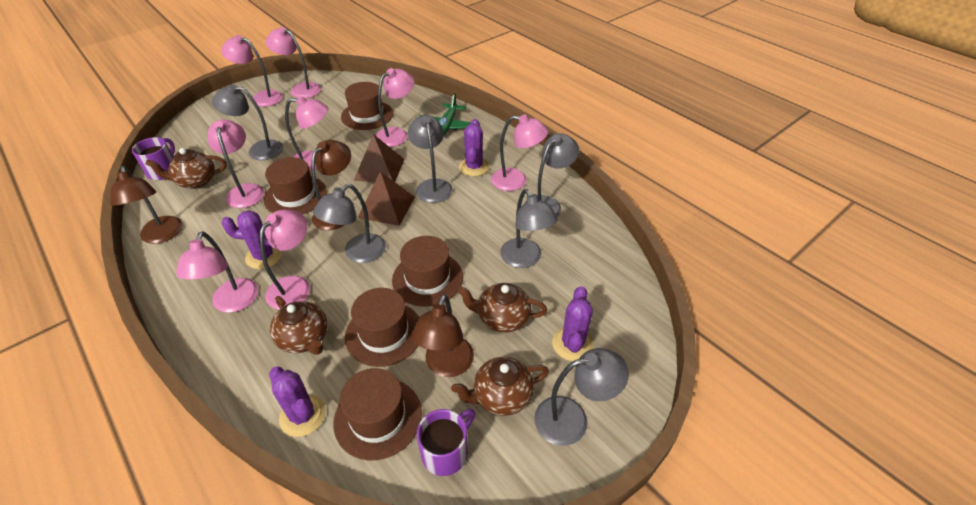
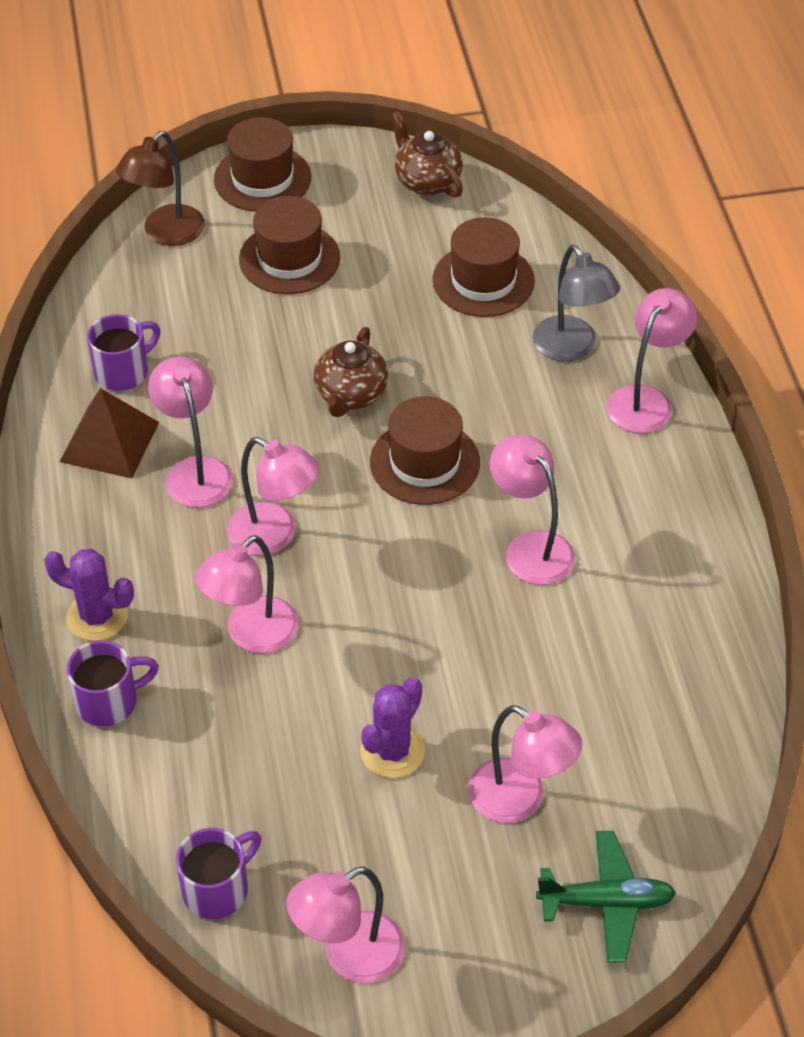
brown hat: 5 -> 4
brown lamp: 3 -> 1
brown pyramid: 2 -> 1
brown teapot: 4 -> 2
grey lamp: 6 -> 1
pink lamp: 8 -> 7
purple cactus: 4 -> 2
purple mug: 2 -> 3

